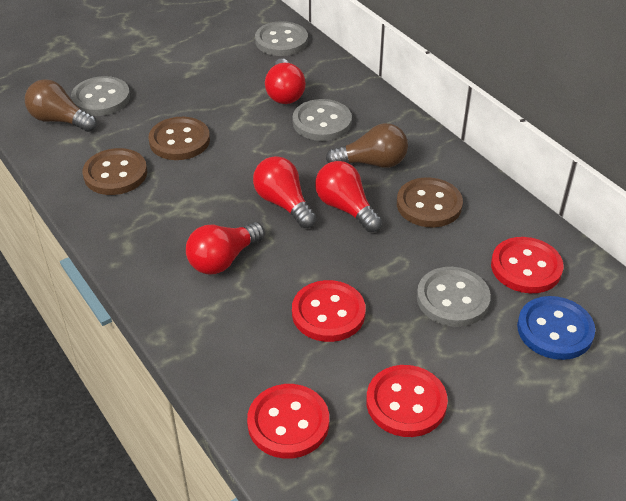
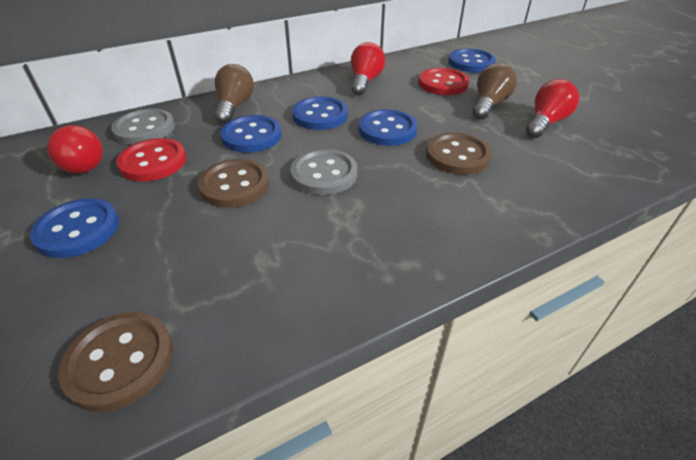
blue button: 1 -> 5
grey button: 4 -> 2
red button: 4 -> 2
red light bulb: 4 -> 3

